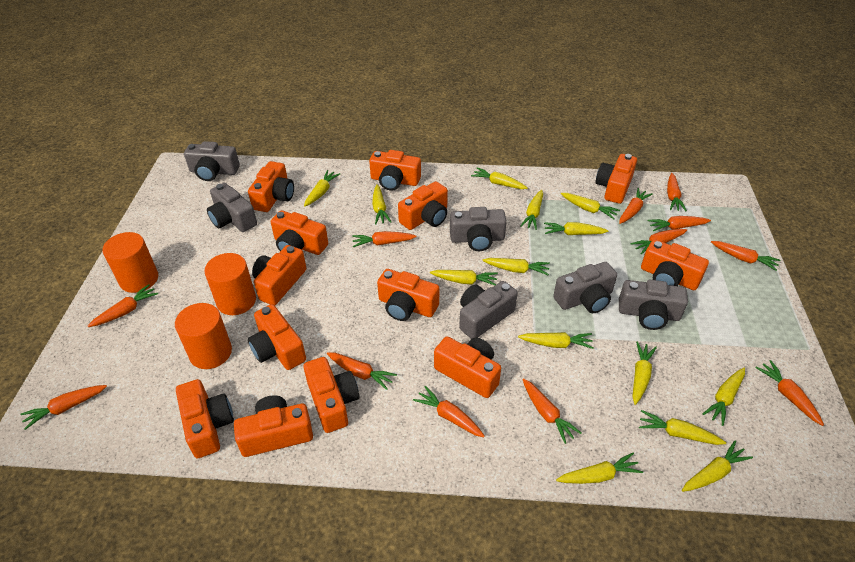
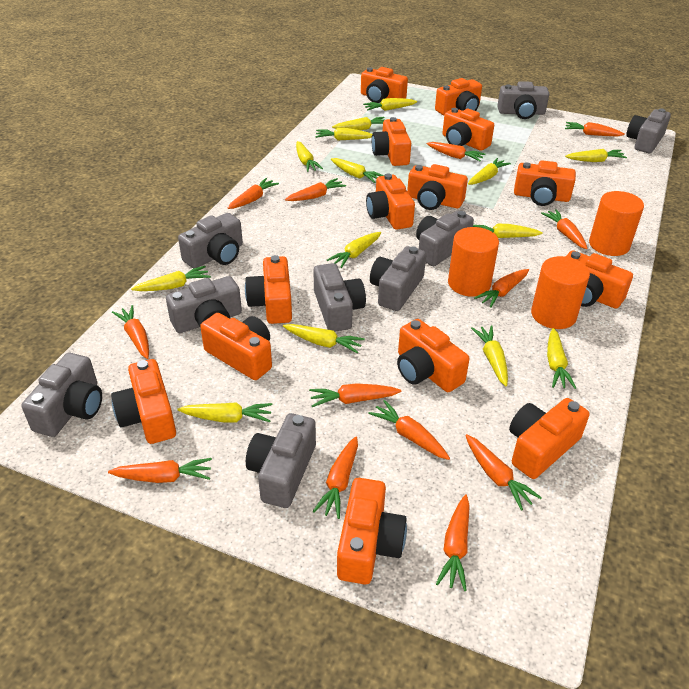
grey camera: 6 -> 9
orange camera: 13 -> 14
orange carrot: 12 -> 13

